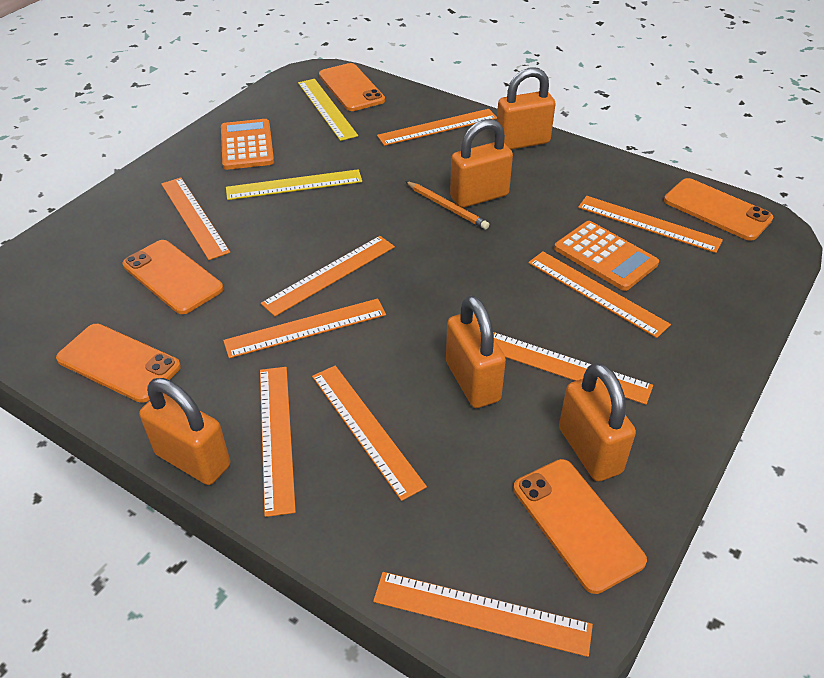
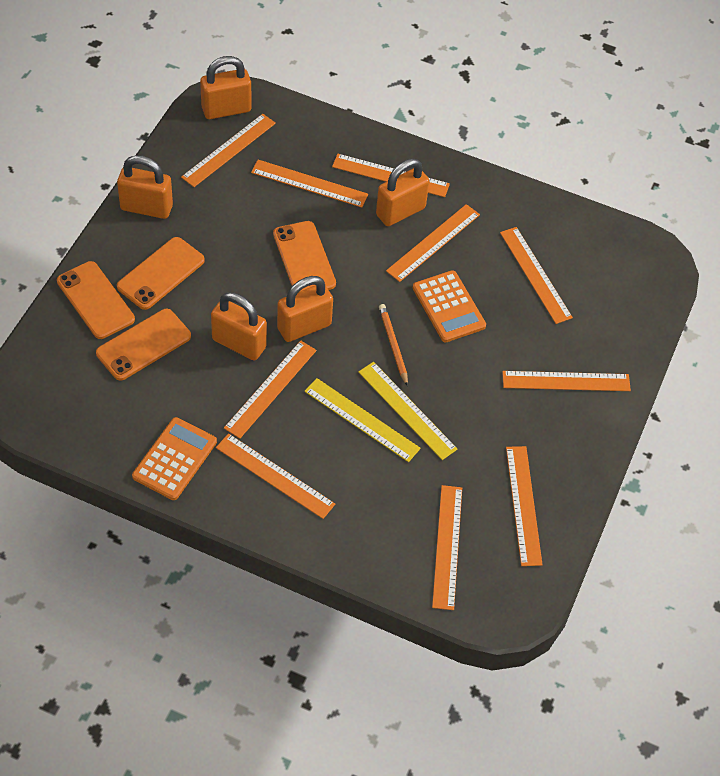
orange phone: 5 -> 4

